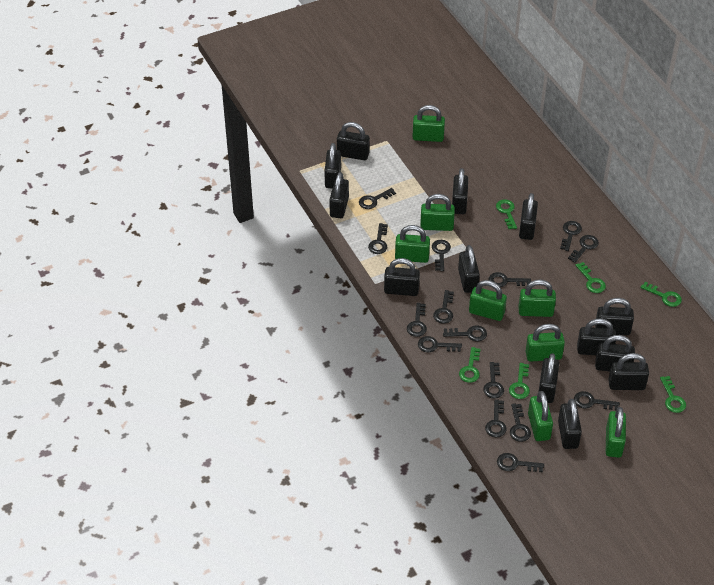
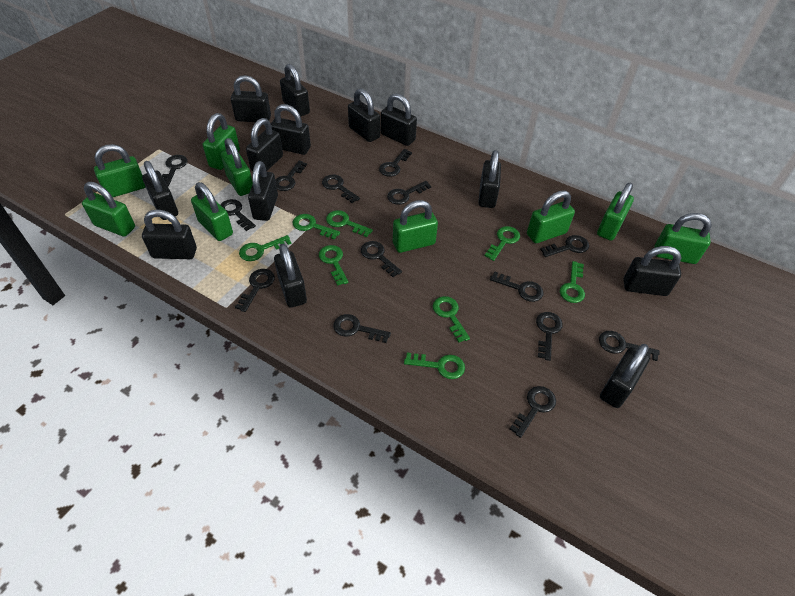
black key: 15 -> 14
green key: 6 -> 8
green padlock: 8 -> 9

